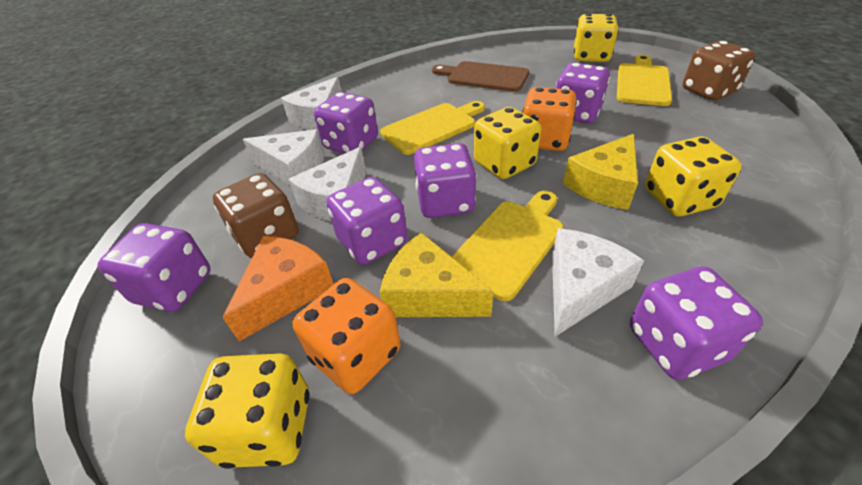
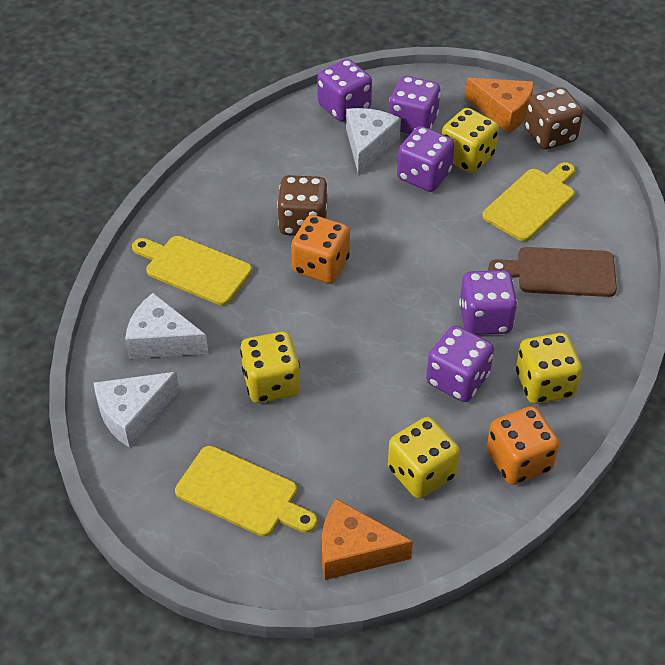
orange cheese: 1 -> 2
purple dice: 6 -> 5
white cheese: 4 -> 3
yellow cheese: 2 -> 0

